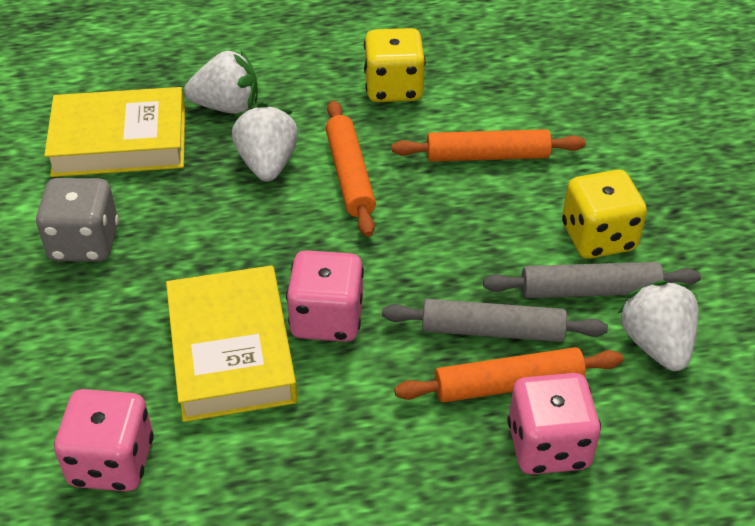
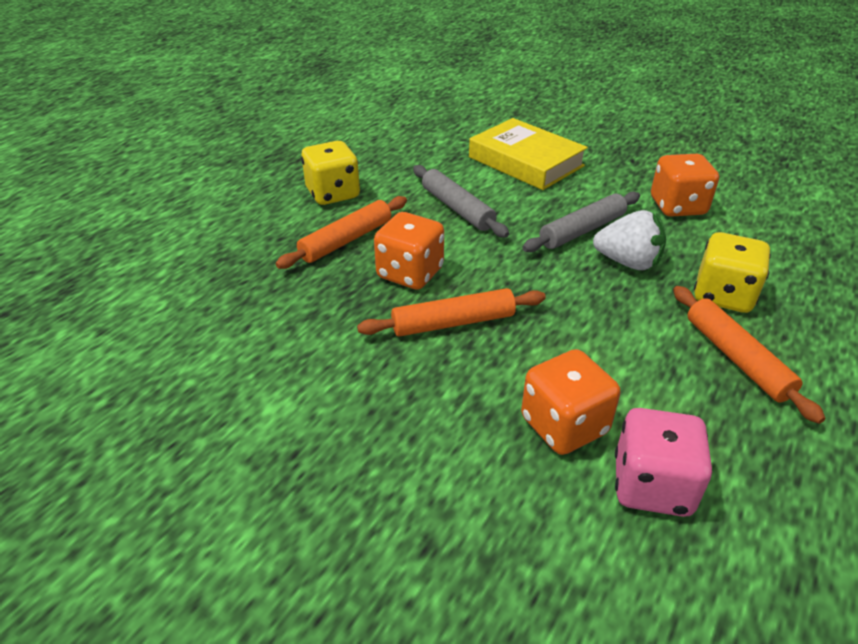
grey dice: 1 -> 0
orange dice: 0 -> 3
pink dice: 3 -> 1
white strawberry: 3 -> 1
yellow book: 2 -> 1

